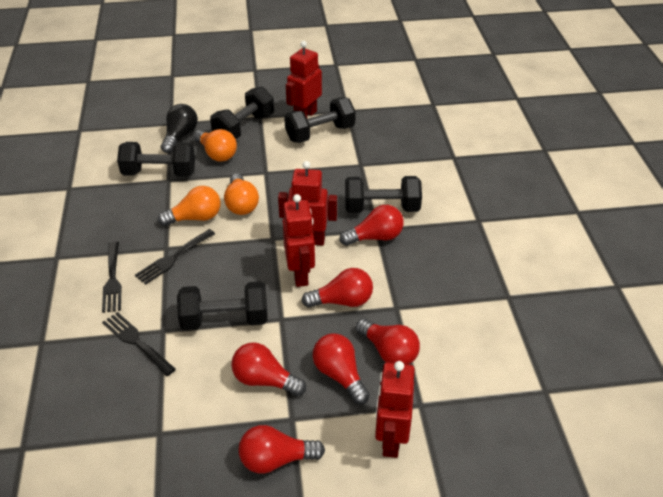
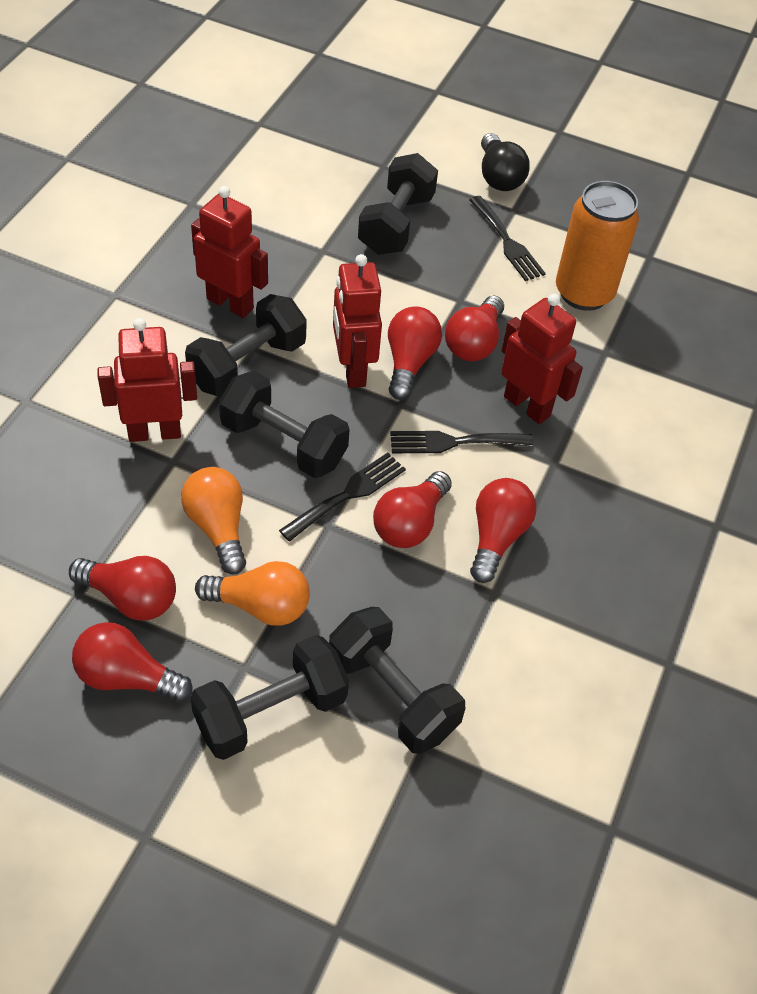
orange can: 0 -> 1
orange light bulb: 3 -> 2

